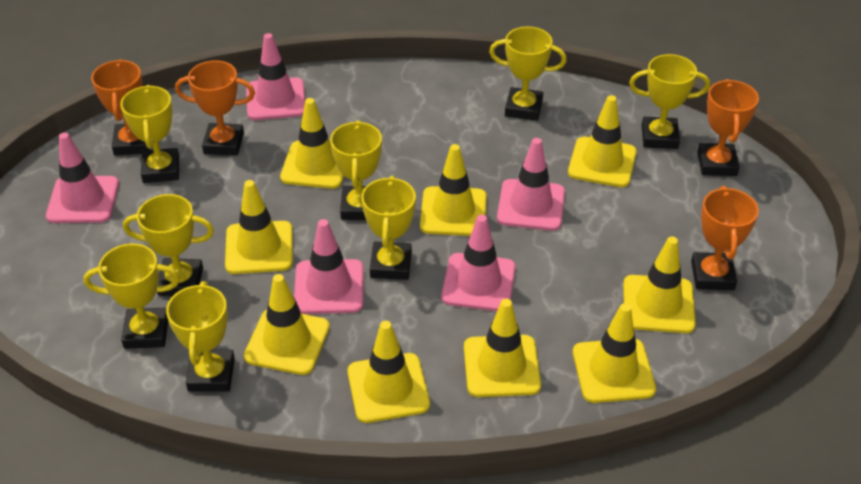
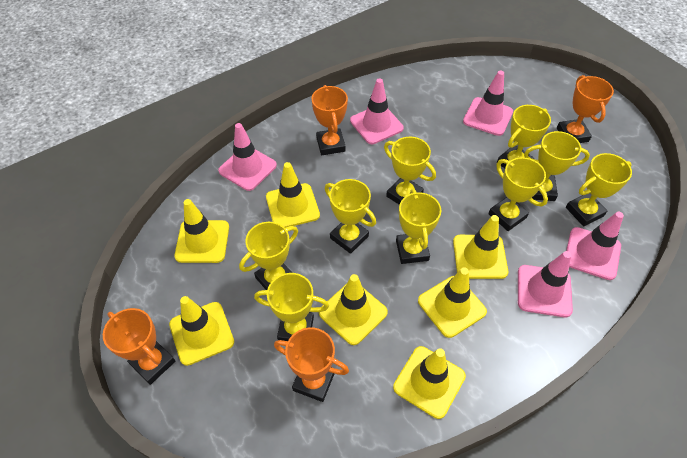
yellow traffic cone: 9 -> 7
yellow trophy: 8 -> 9

